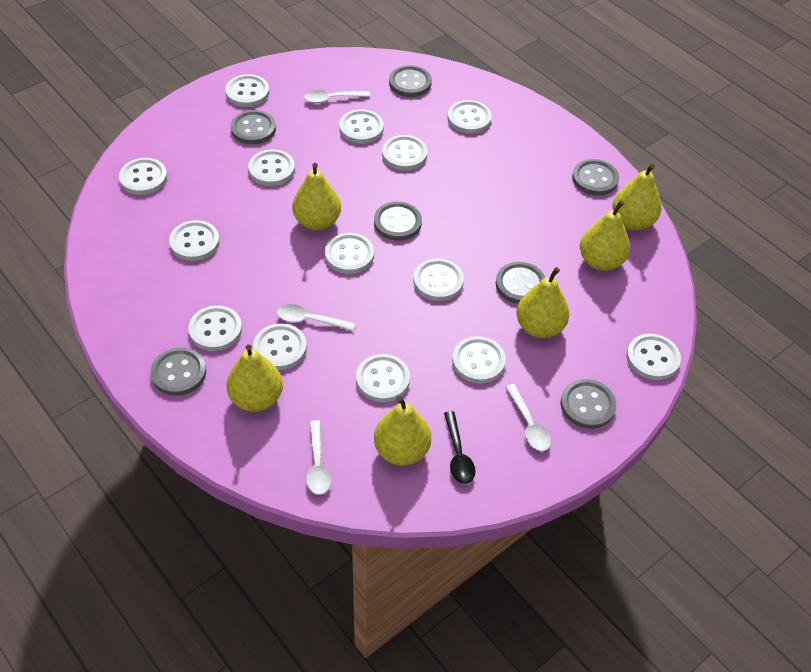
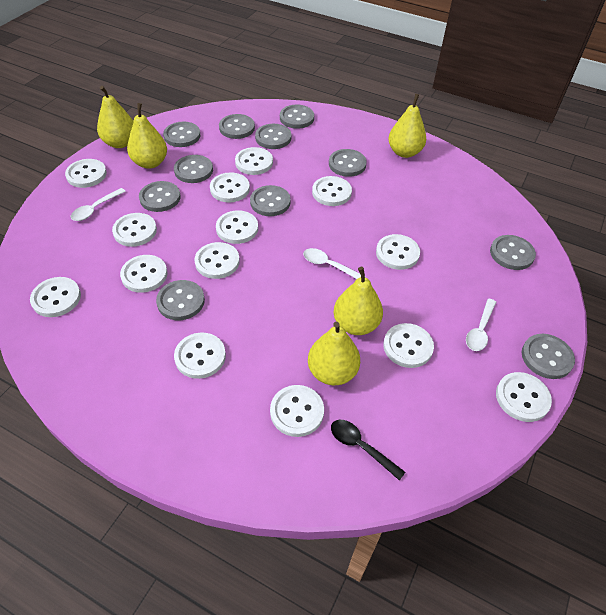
grey button: 7 -> 11
white spoon: 4 -> 3
yellow pear: 6 -> 5

